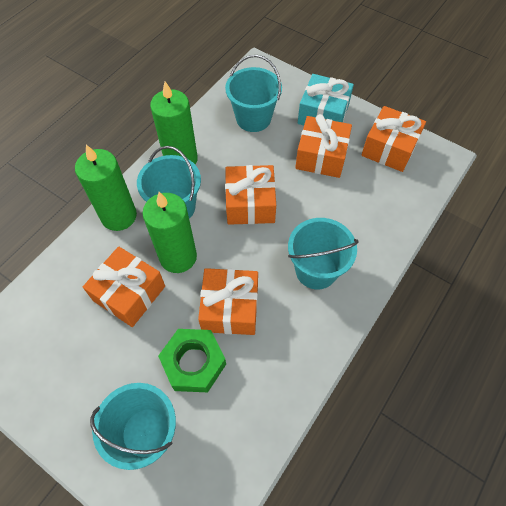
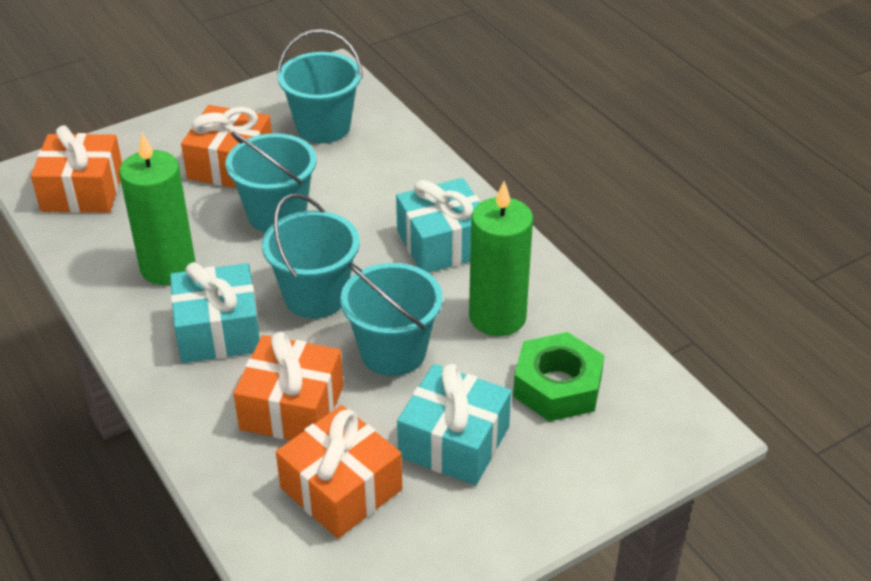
green candle: 3 -> 2
orange gift: 5 -> 4
turquoise gift: 1 -> 3

